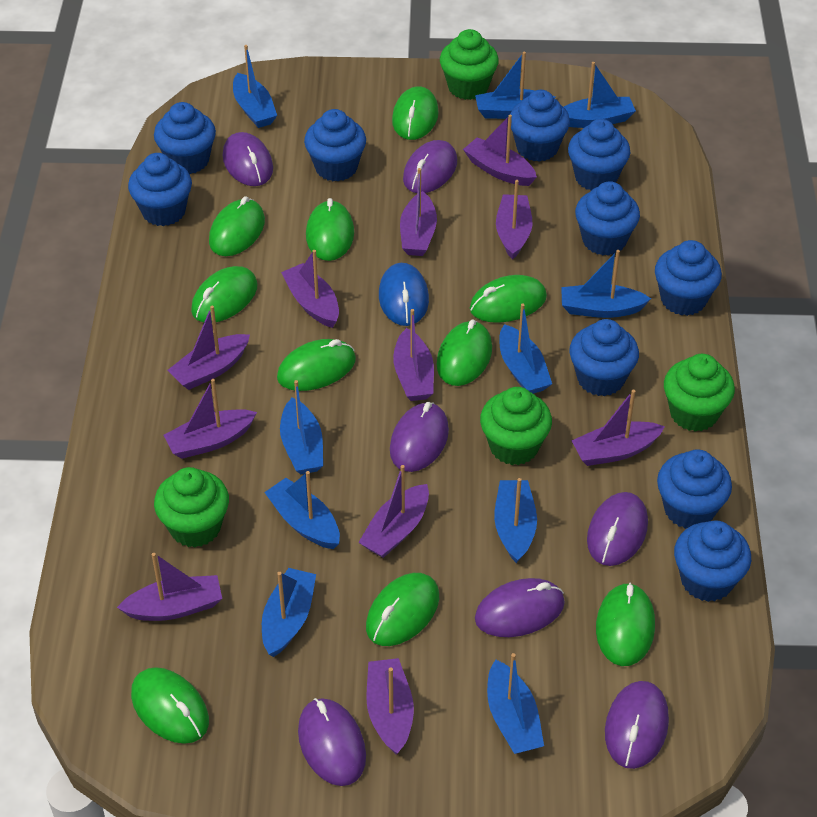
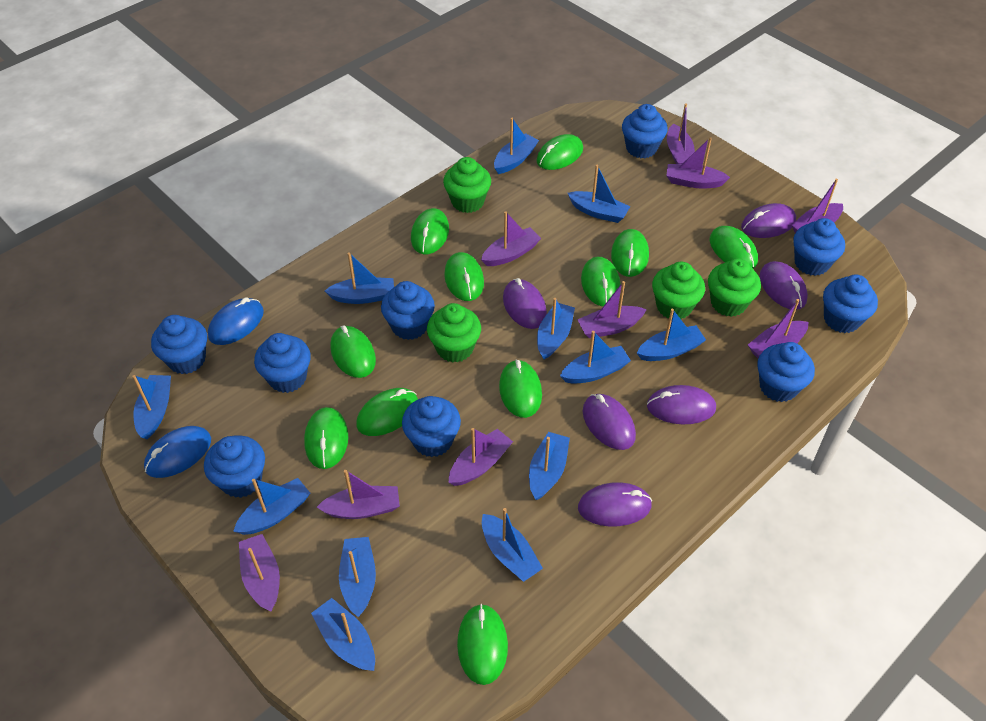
blue boat: 10 -> 12
blue cupcake: 10 -> 9
blue mouse: 1 -> 2
green mouse: 10 -> 11
purple boat: 11 -> 9
purple mouse: 7 -> 6

